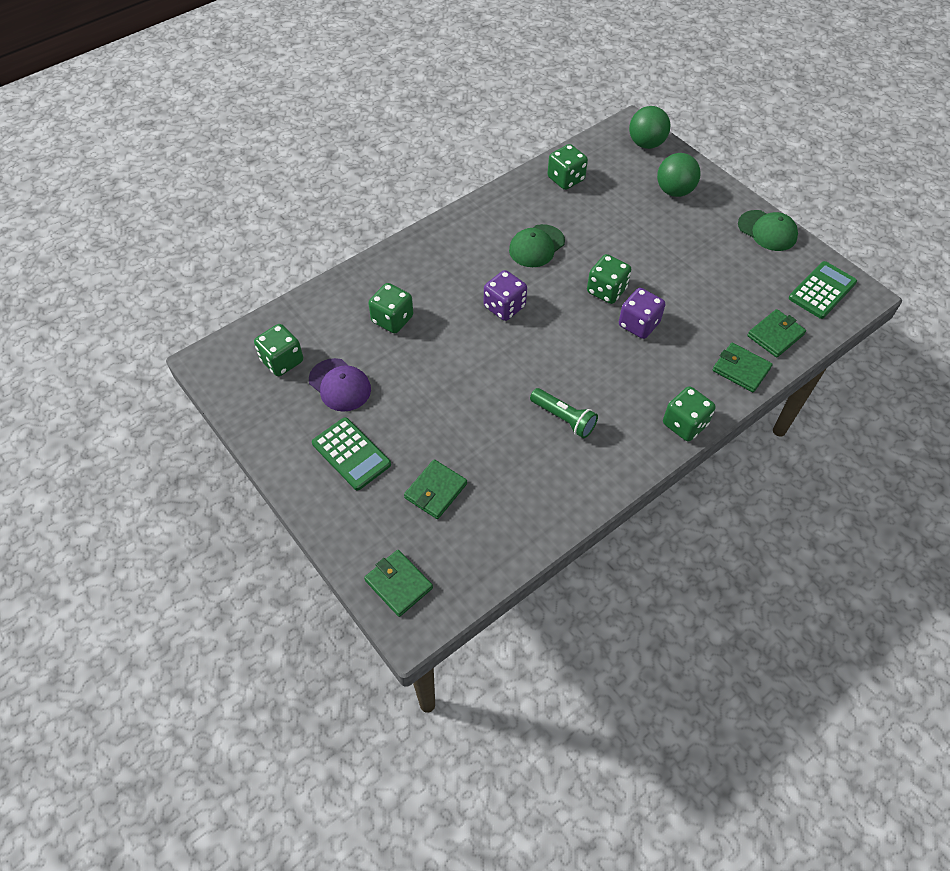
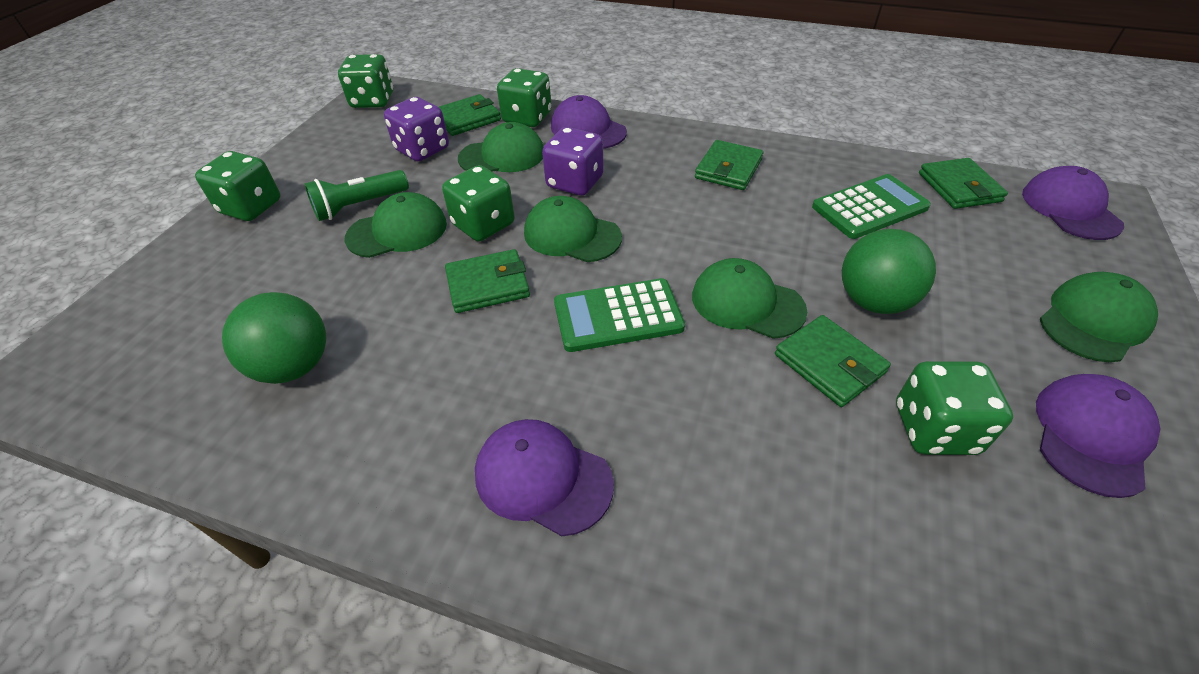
green cap: 2 -> 5
green wallet: 4 -> 5
purple cap: 1 -> 4

